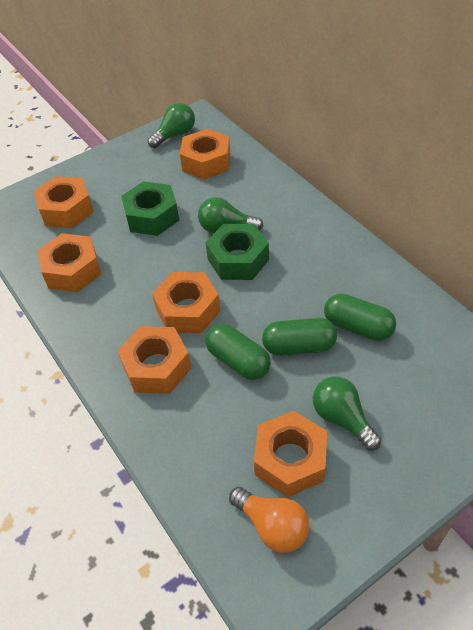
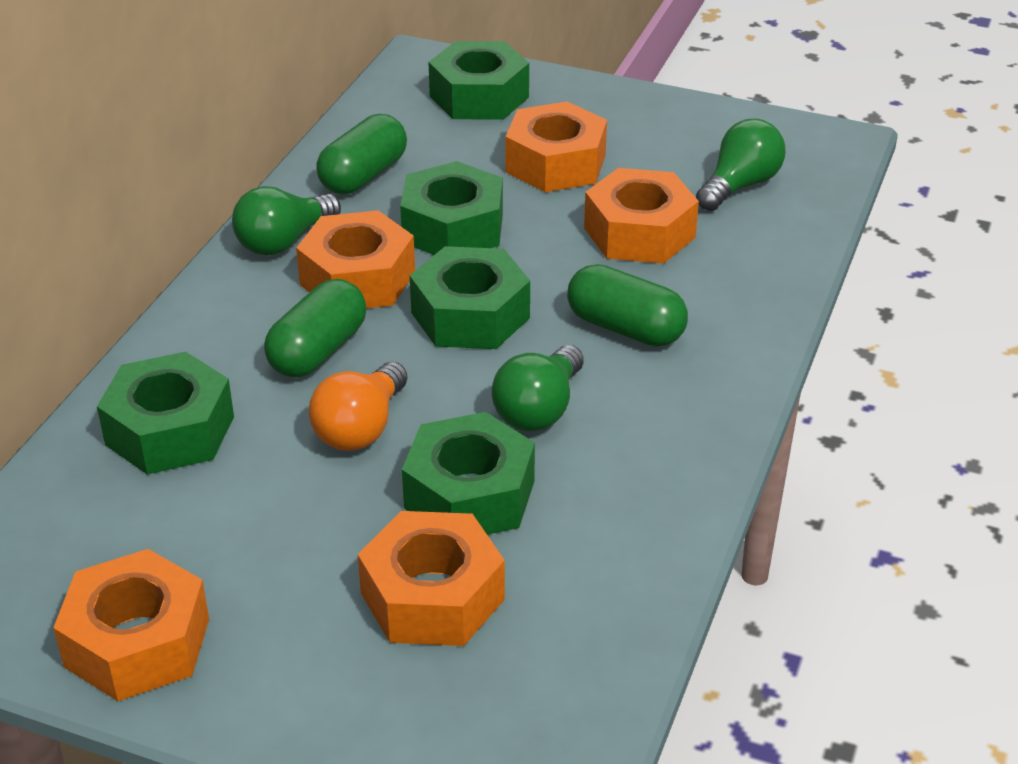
green nut: 2 -> 5
orange nut: 6 -> 5

